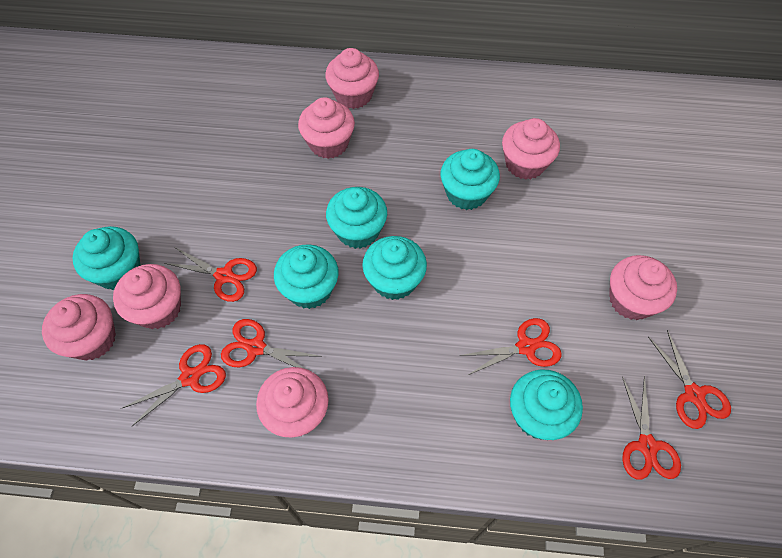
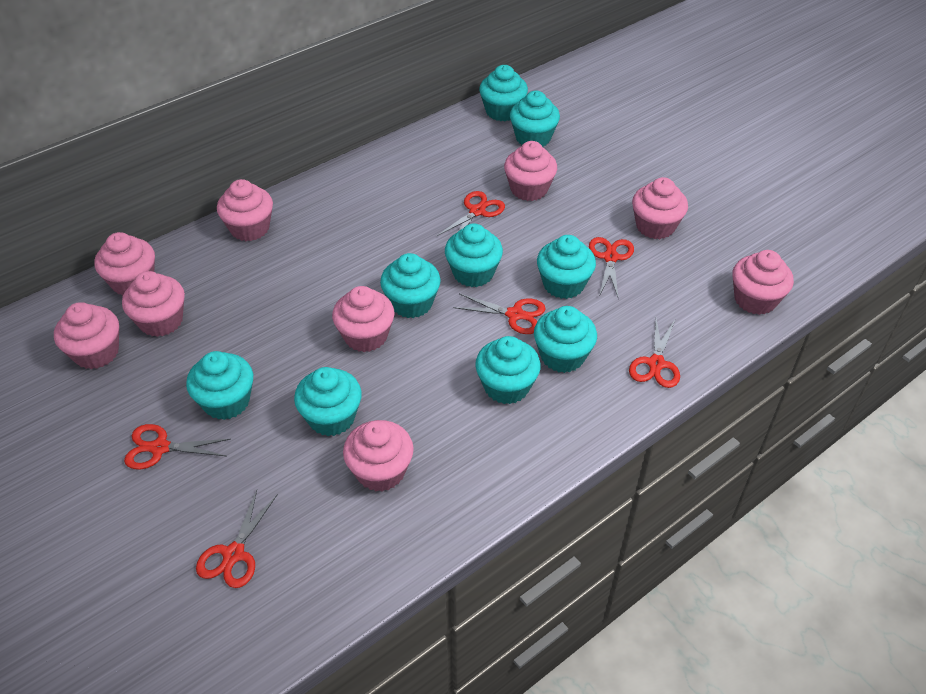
pink cupcake: 7 -> 9
turquoise cupcake: 6 -> 9

